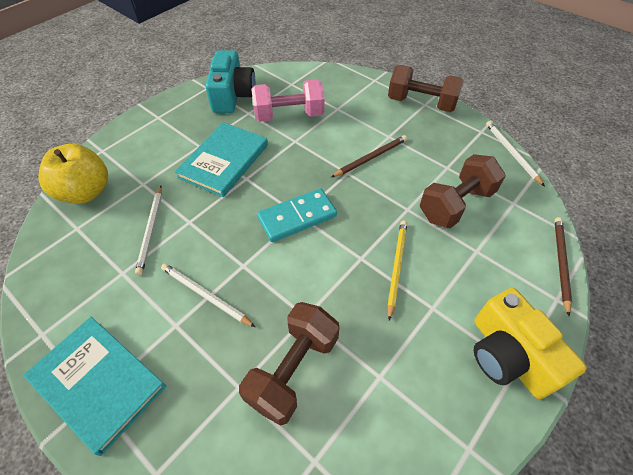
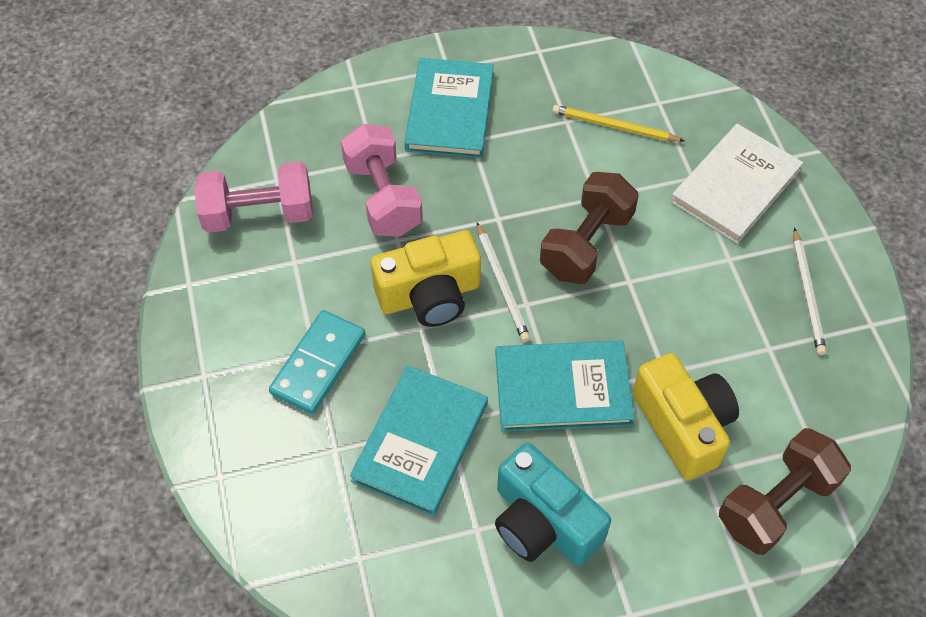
brown dumbbell: 3 -> 2
brown pencil: 2 -> 0
pink dumbbell: 1 -> 2
turquoise book: 2 -> 3
white book: 0 -> 1
white pencil: 3 -> 2
yellow apple: 1 -> 0
yellow camera: 1 -> 2

